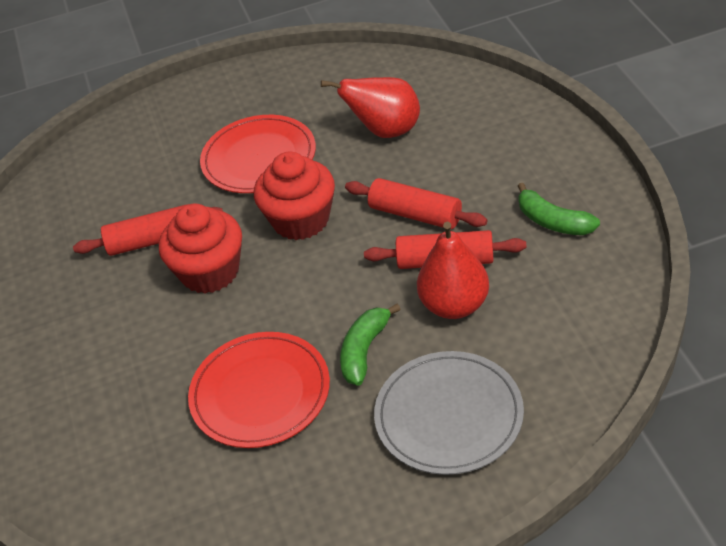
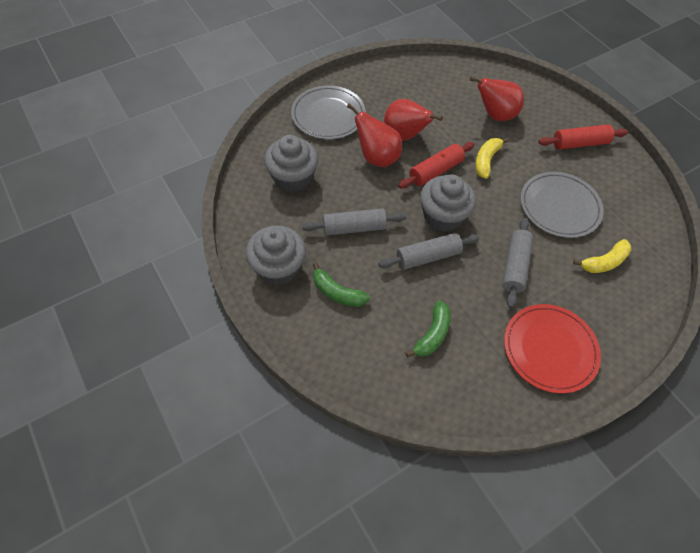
grey cupcake: 0 -> 3
grey plate: 1 -> 2
grey rolling pin: 0 -> 3
red cupcake: 2 -> 0
red pear: 2 -> 3
red plate: 2 -> 1
red rolling pin: 3 -> 2
yellow banana: 0 -> 2

